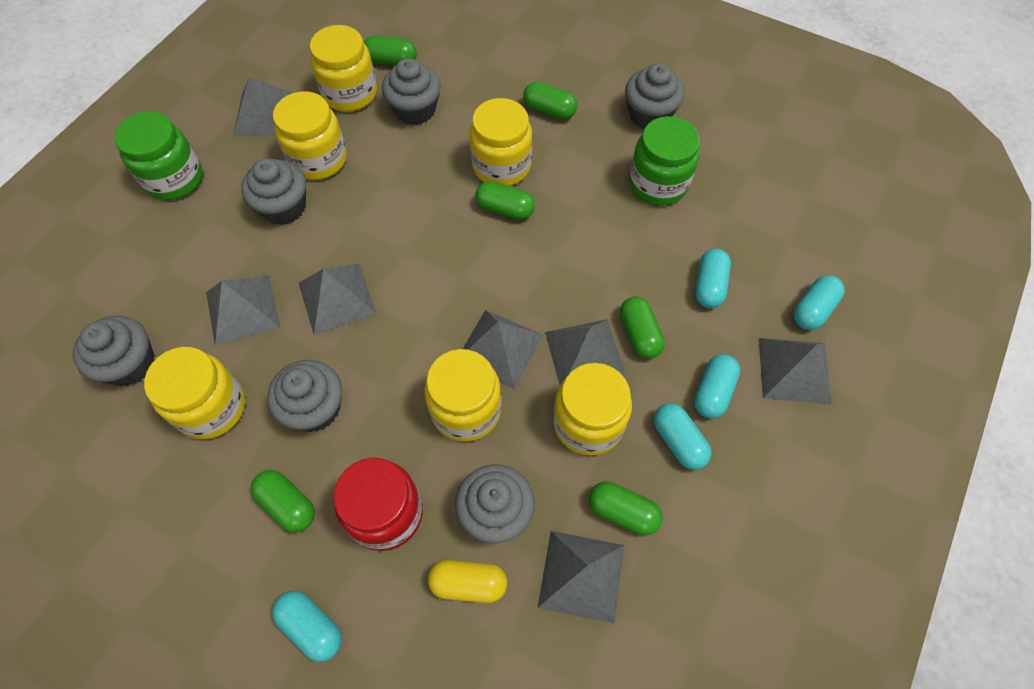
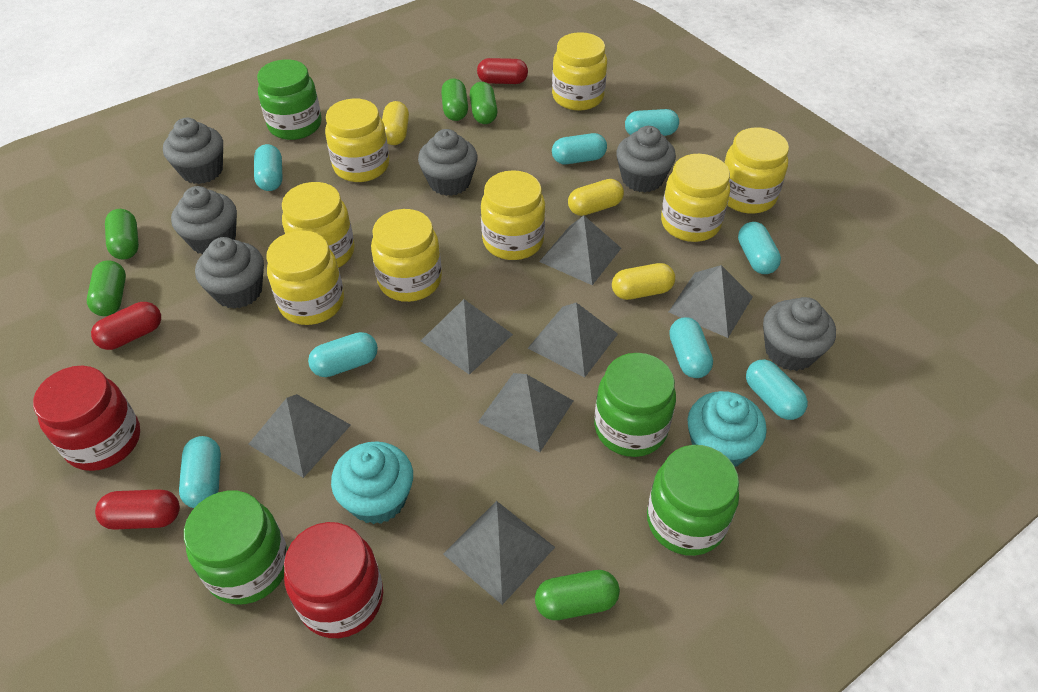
green capsule: 6 -> 5
green jar: 2 -> 4
red capsule: 0 -> 3
red jar: 1 -> 2
turquoise capsule: 5 -> 8
turquoise cupcake: 0 -> 2
yellow capsule: 1 -> 3
yellow jar: 6 -> 8

